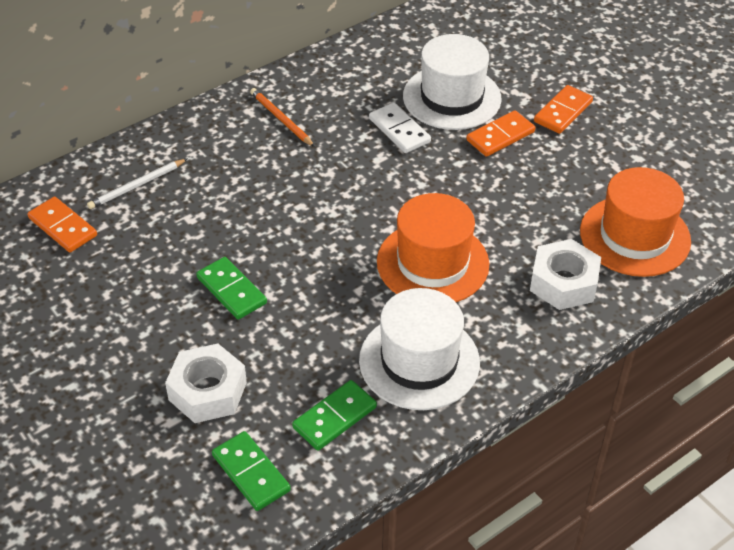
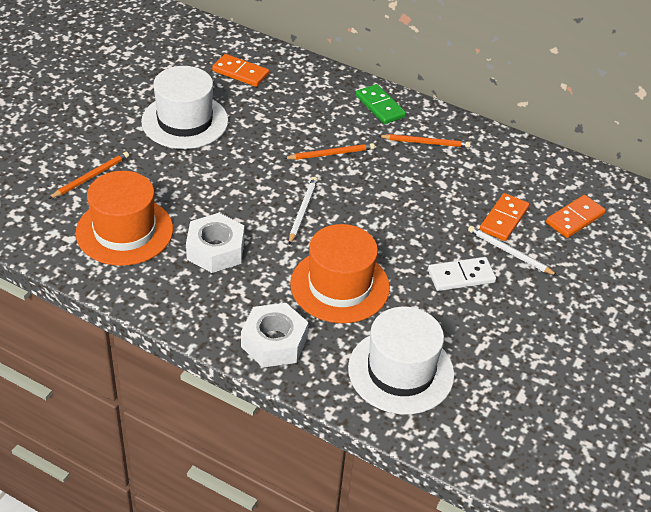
green domino: 3 -> 1
orange pencil: 1 -> 3
white pencil: 1 -> 2

